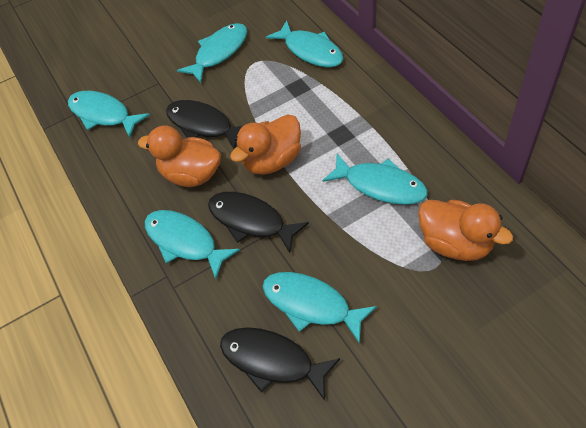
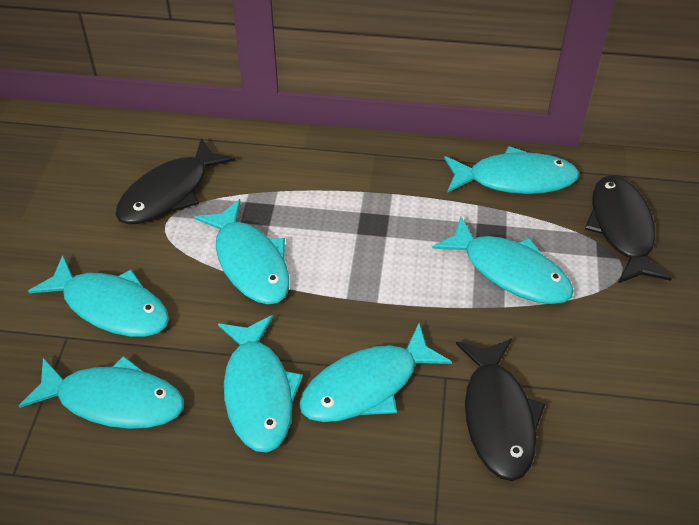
orange duck: 3 -> 0
turquoise fish: 6 -> 7

